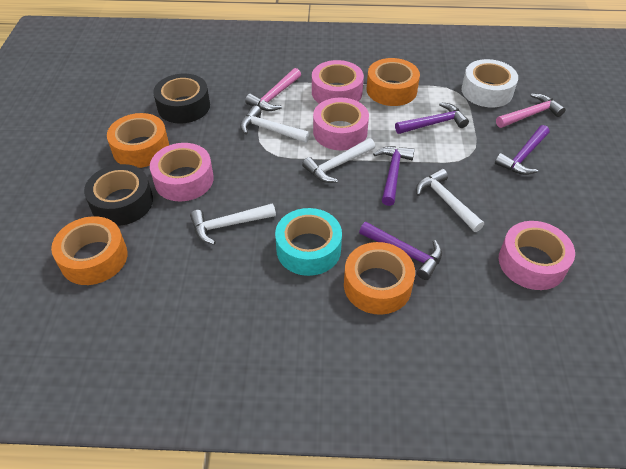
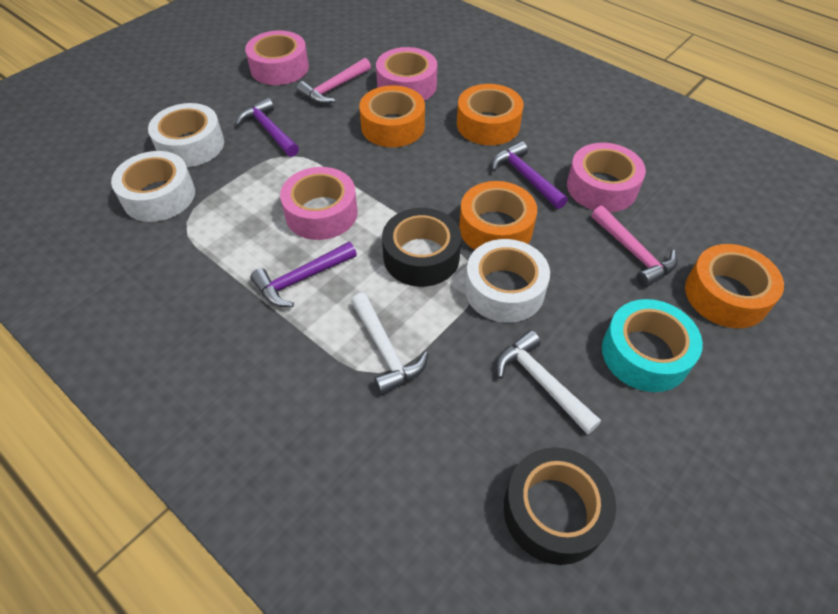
purple hammer: 4 -> 3
white hammer: 4 -> 2
white tape: 1 -> 3

